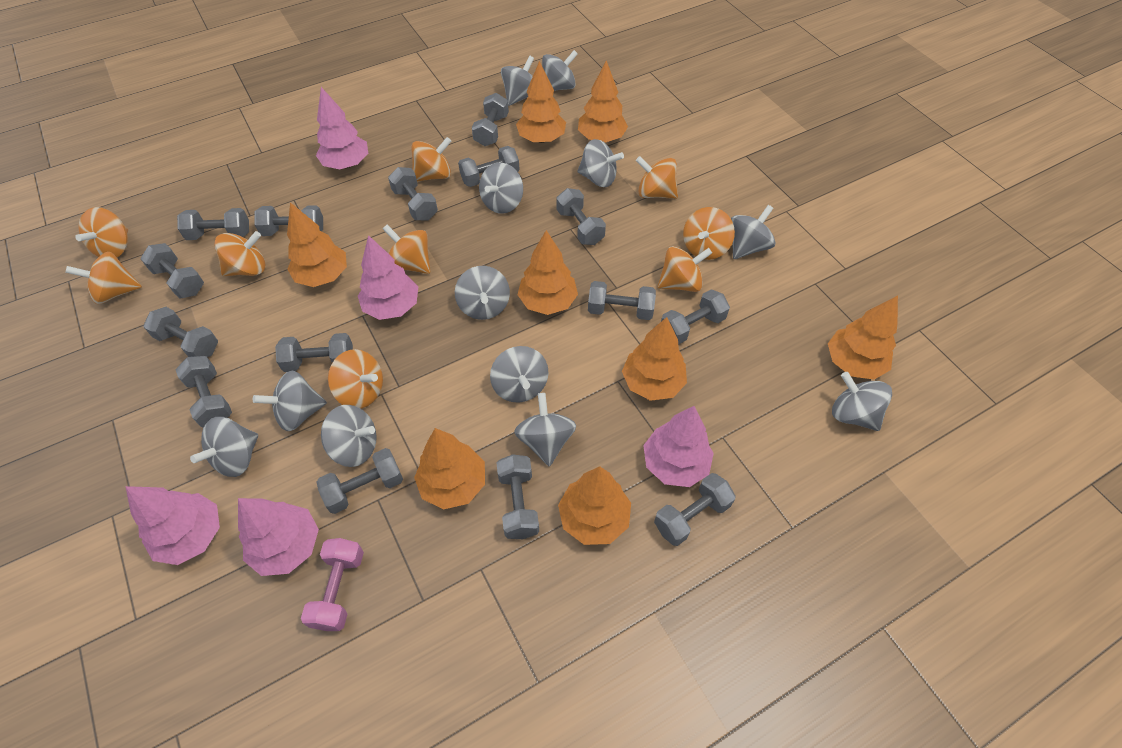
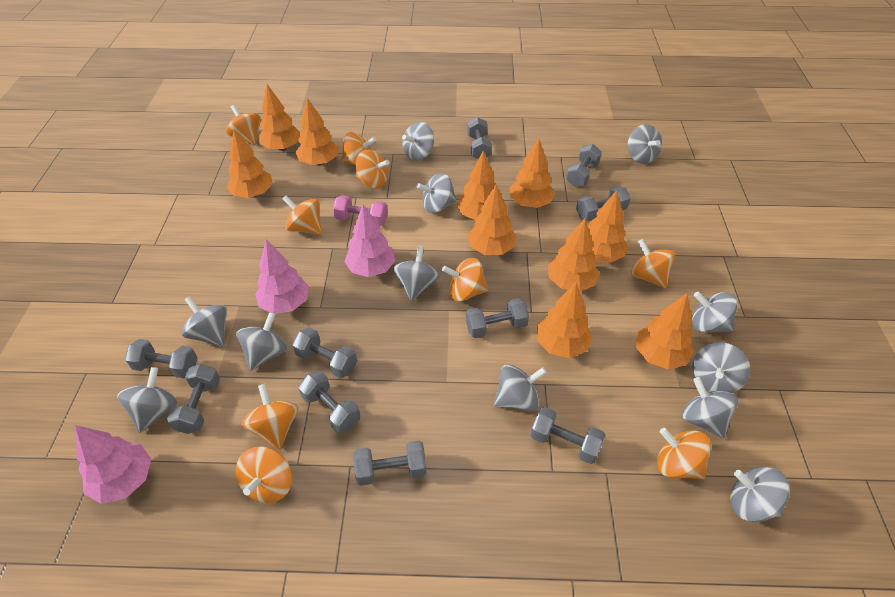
grey dumbbell: 15 -> 10
orange tree: 8 -> 10
pink tree: 5 -> 3

